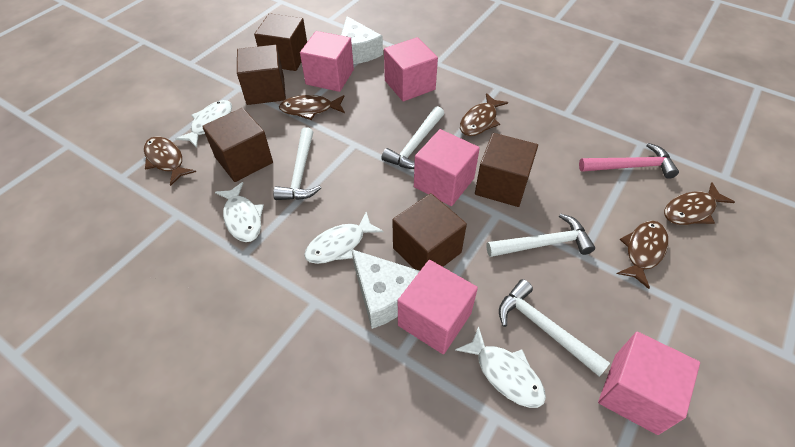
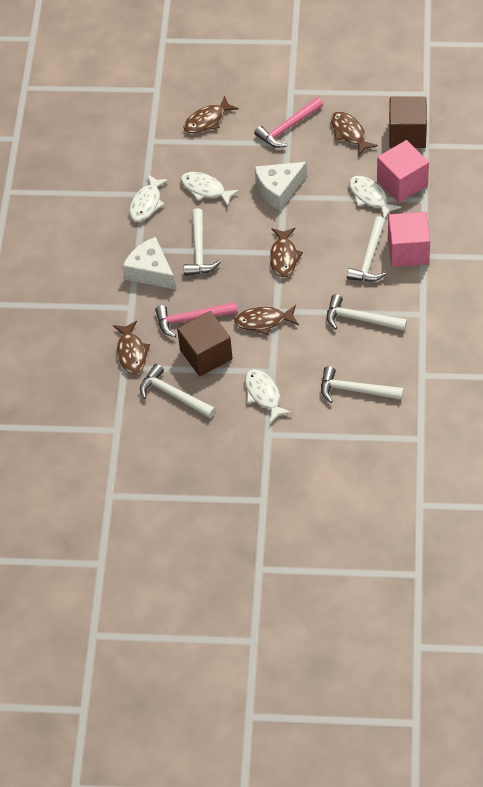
brown cube: 5 -> 2
pink cube: 5 -> 2
pink hammer: 1 -> 2
white hammer: 4 -> 5

